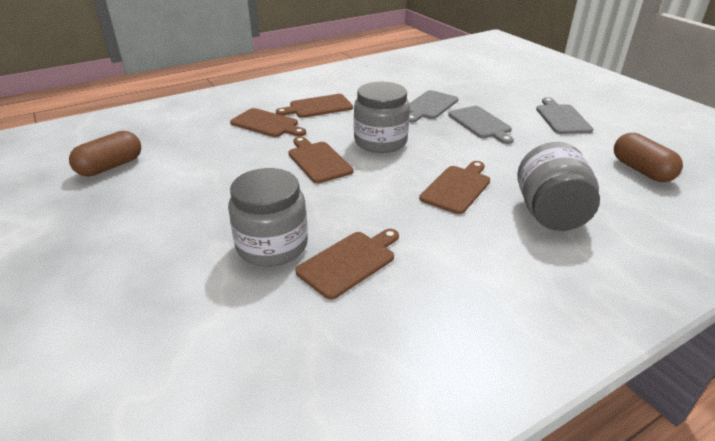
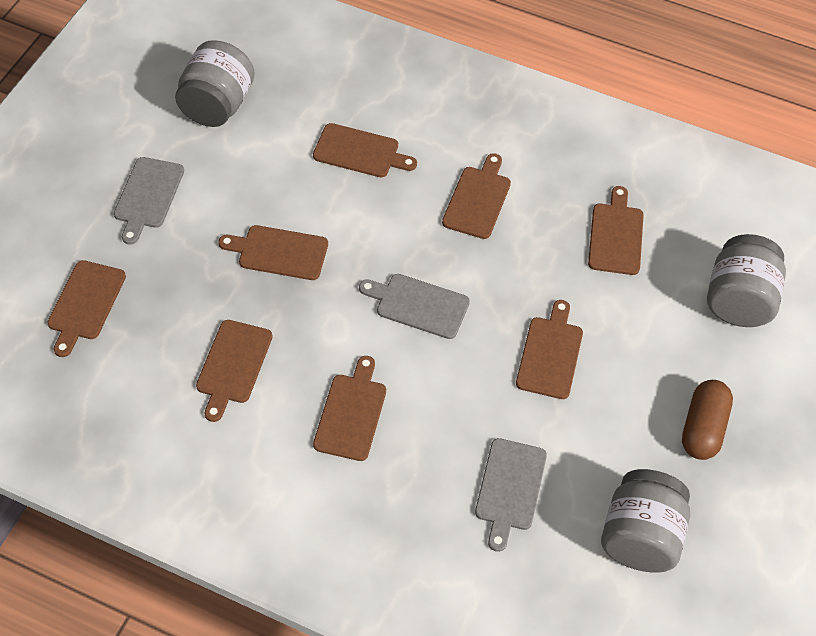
brown capsule: 2 -> 1
brown cutting board: 5 -> 8

